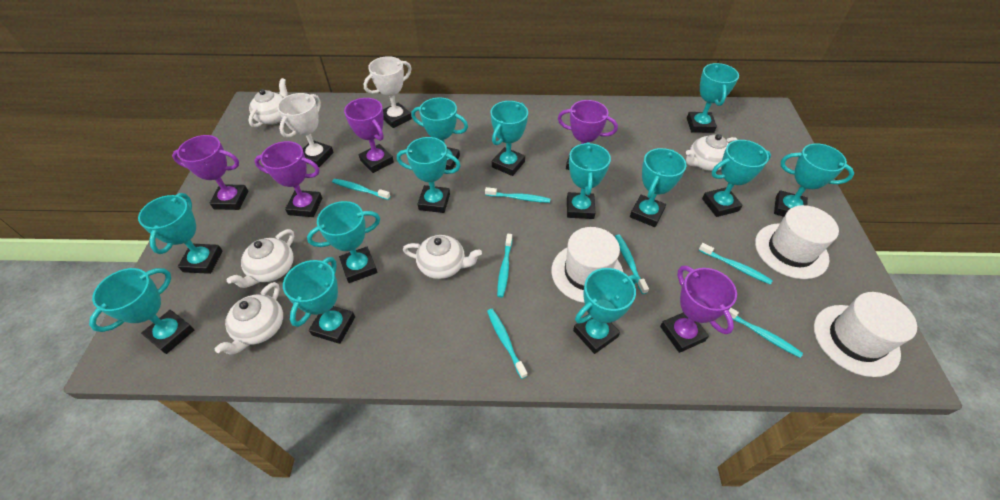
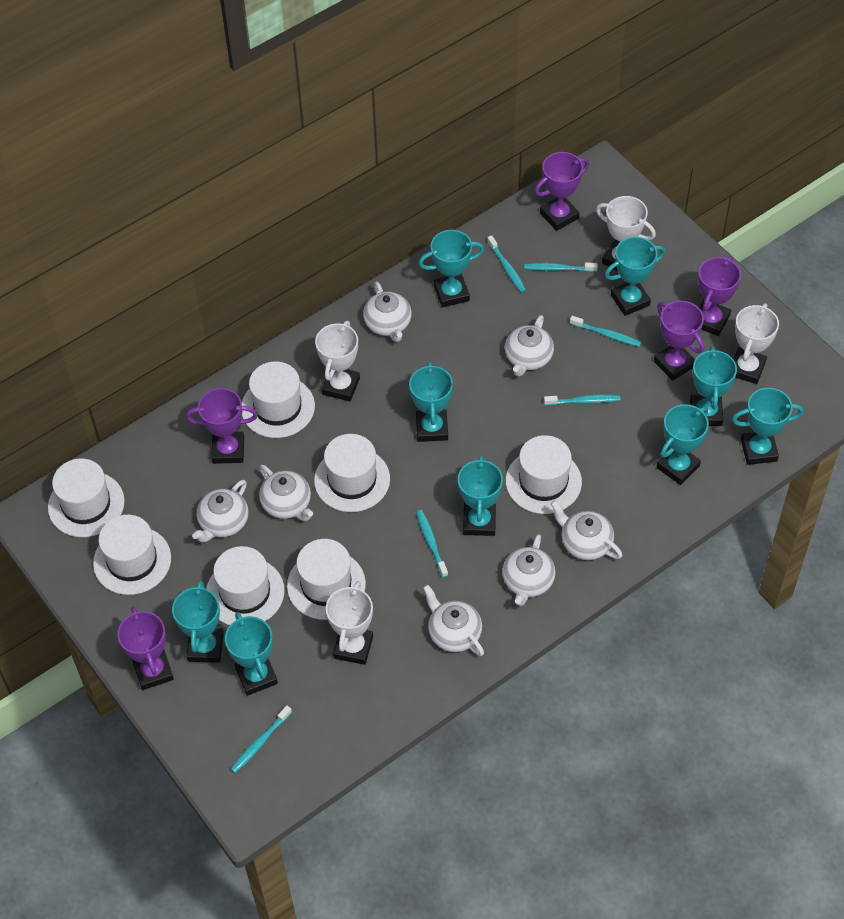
turquoise toothbrush: 7 -> 6
turquoise trophy: 13 -> 9
white hat: 3 -> 7
white teapot: 5 -> 7
white trophy: 2 -> 4

